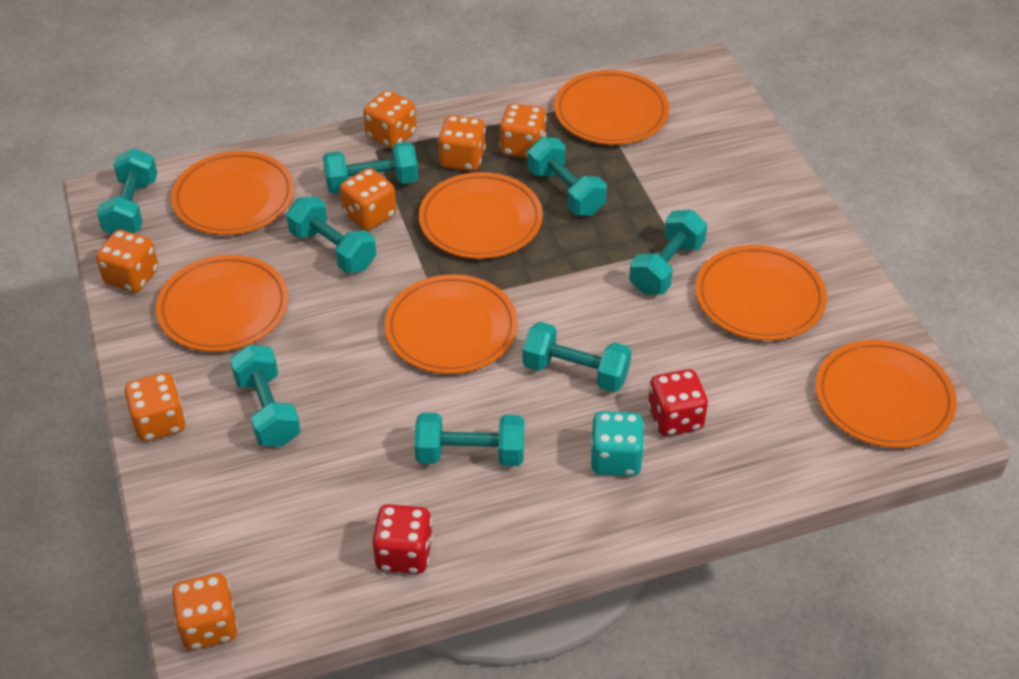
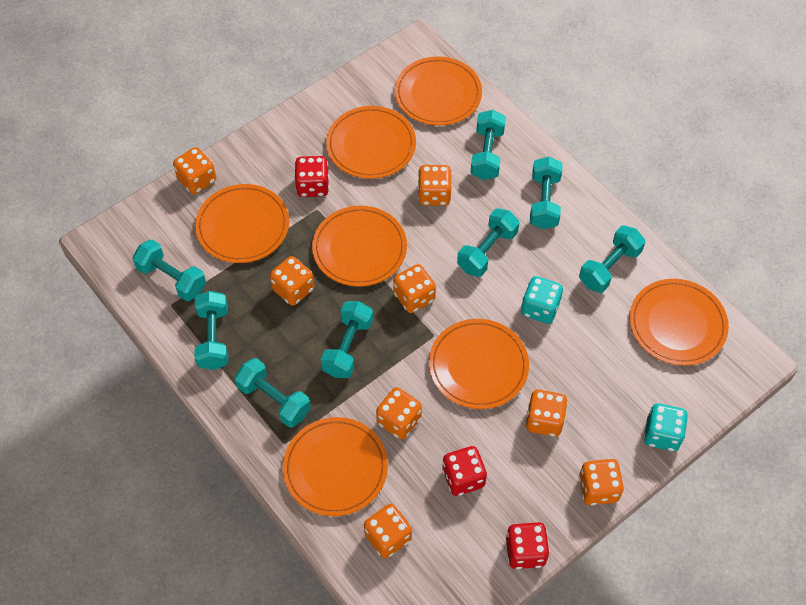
orange dice: 7 -> 8
red dice: 2 -> 3
turquoise dice: 1 -> 2

